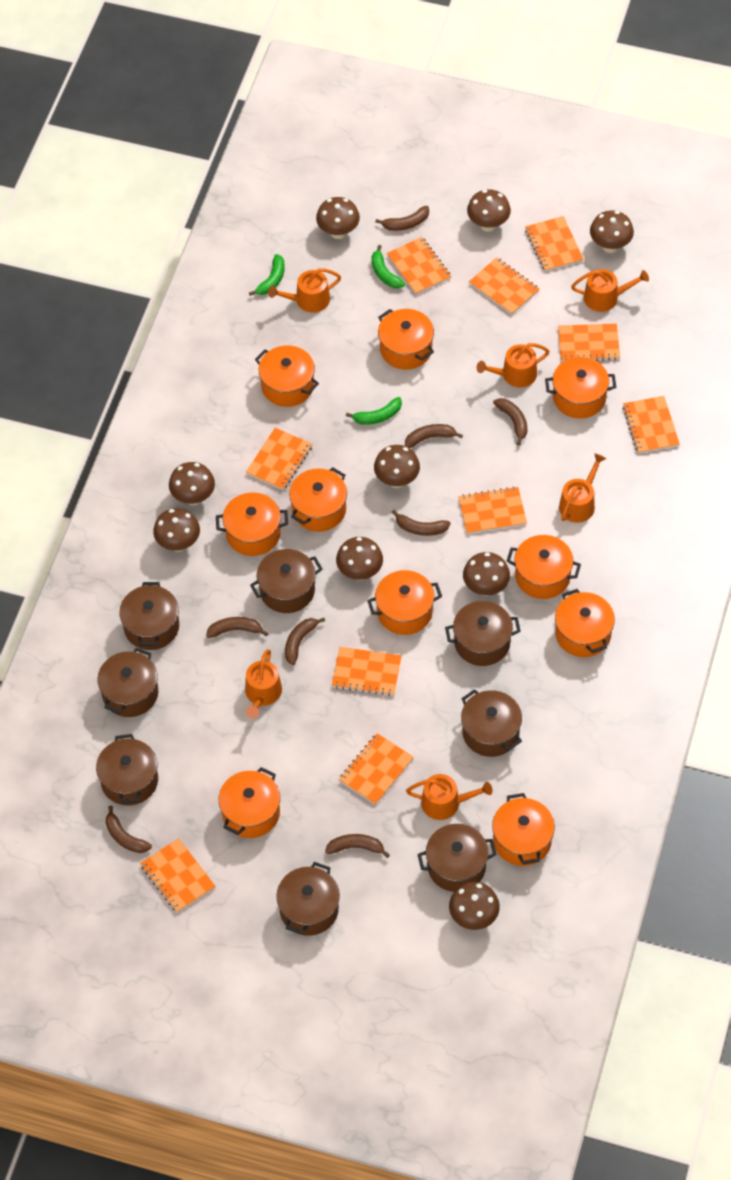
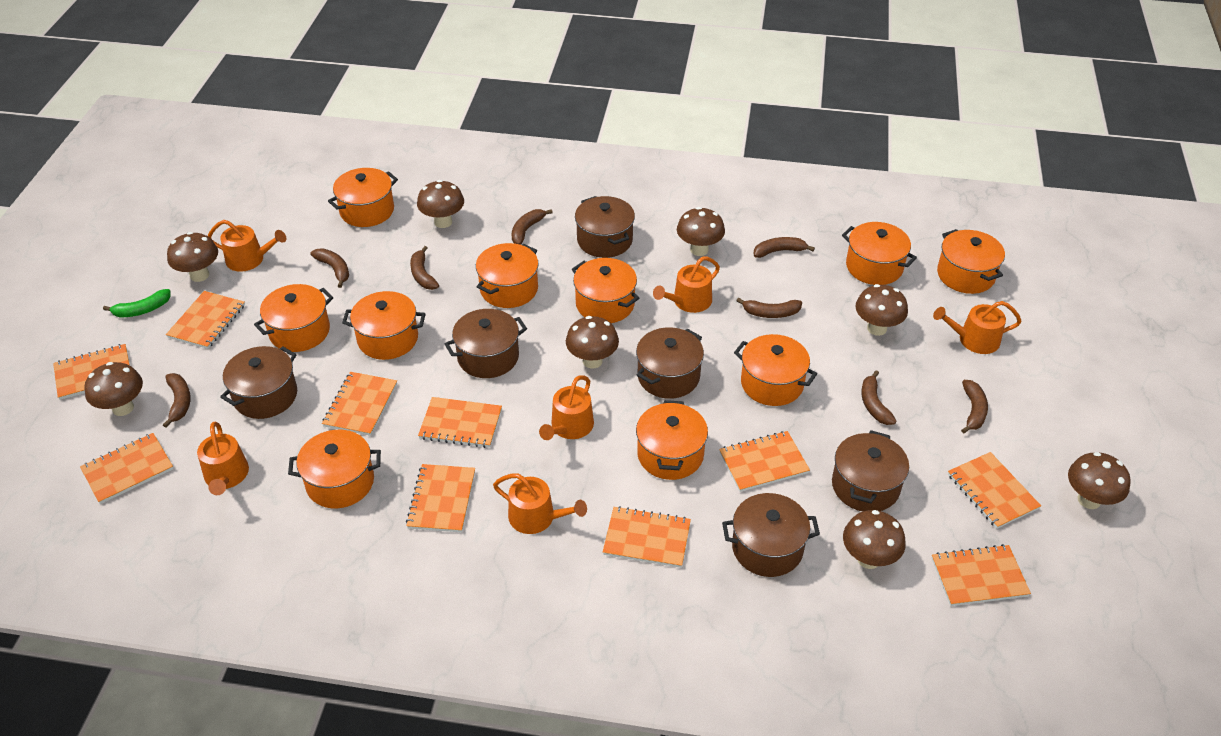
brown mushroom: 9 -> 8
brown pot: 8 -> 6
green banana: 3 -> 1

